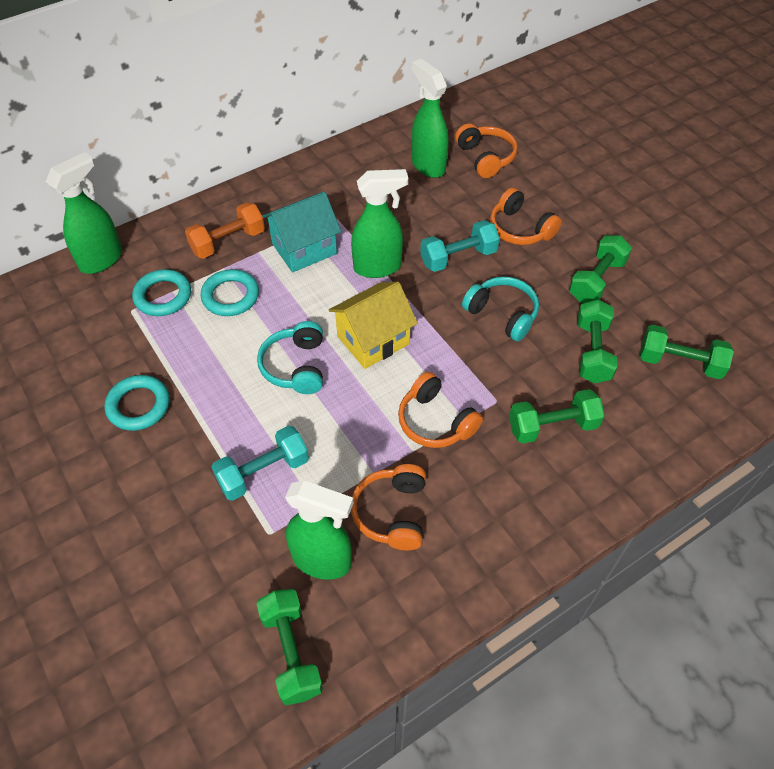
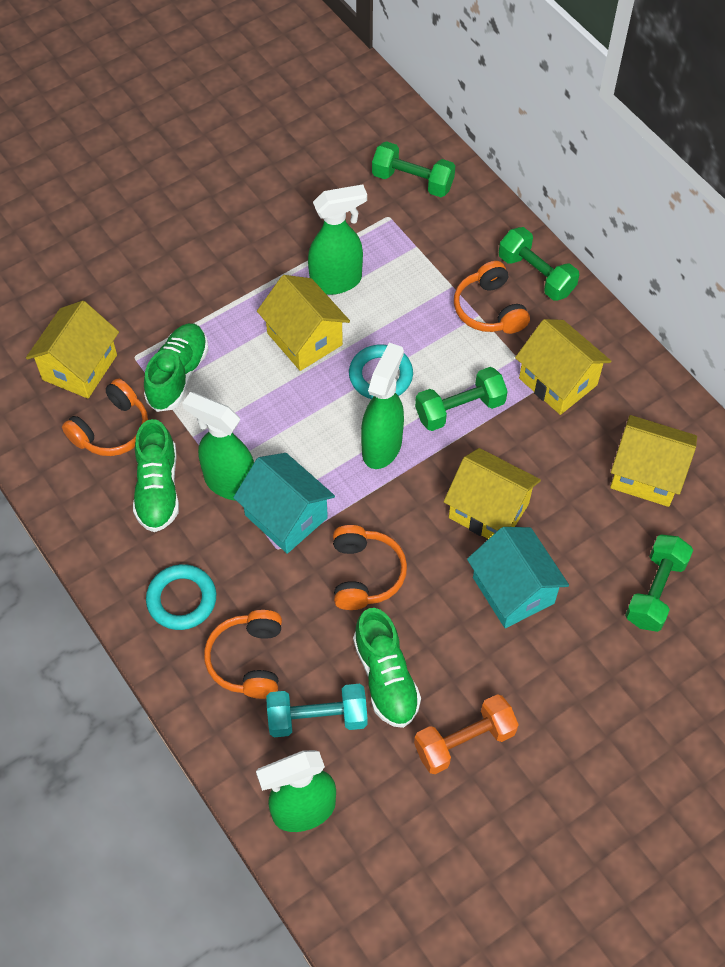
green dumbbell: 5 -> 4
green shoe: 0 -> 3
turquoise dumbbell: 2 -> 1
turquoise headphones: 2 -> 0
turquoise house: 1 -> 2
turquoise ring: 3 -> 2
yellow house: 1 -> 5

